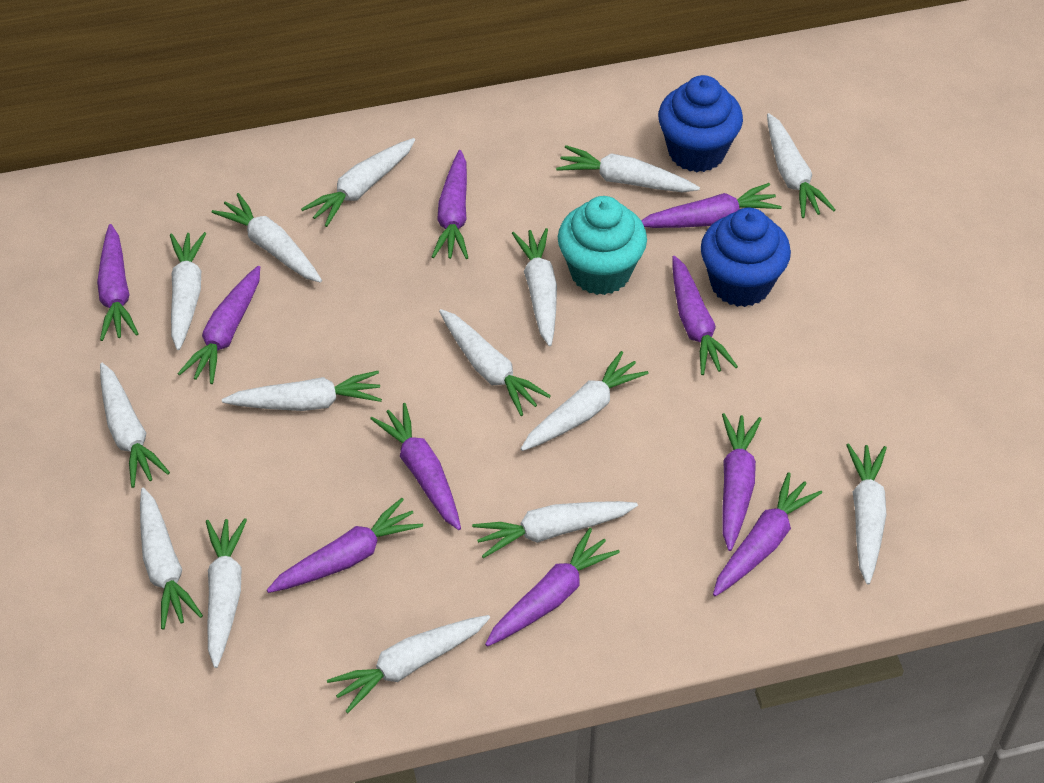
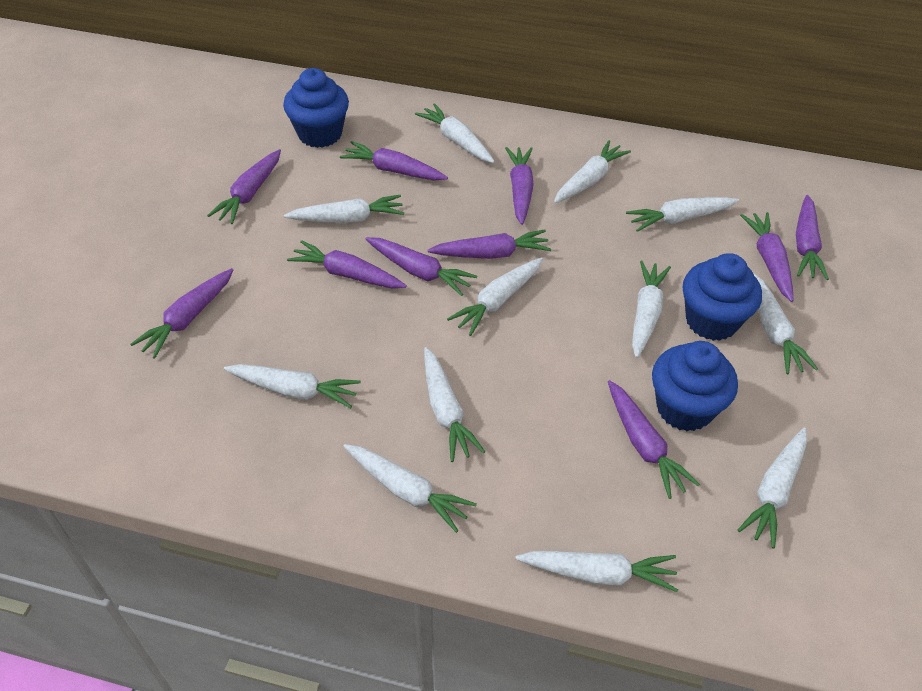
blue cupcake: 2 -> 3
turquoise cupcake: 1 -> 0
white carrot: 15 -> 12

